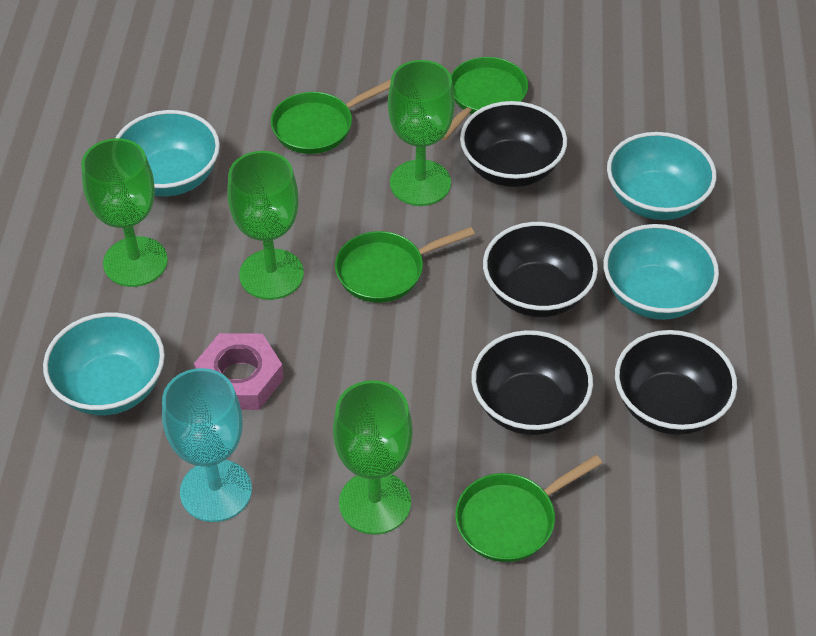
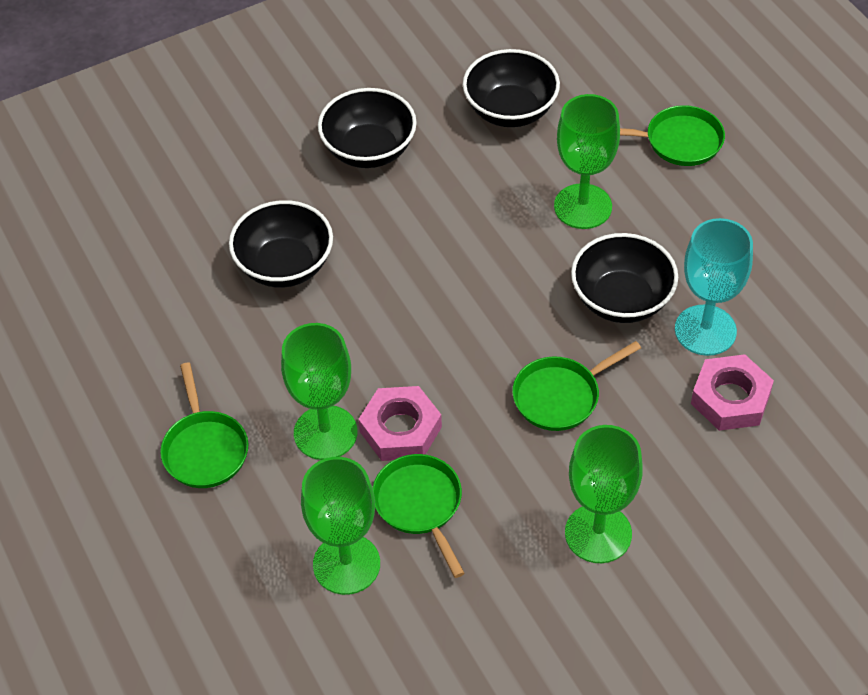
pink nut: 1 -> 2
turquoise bowl: 4 -> 0

